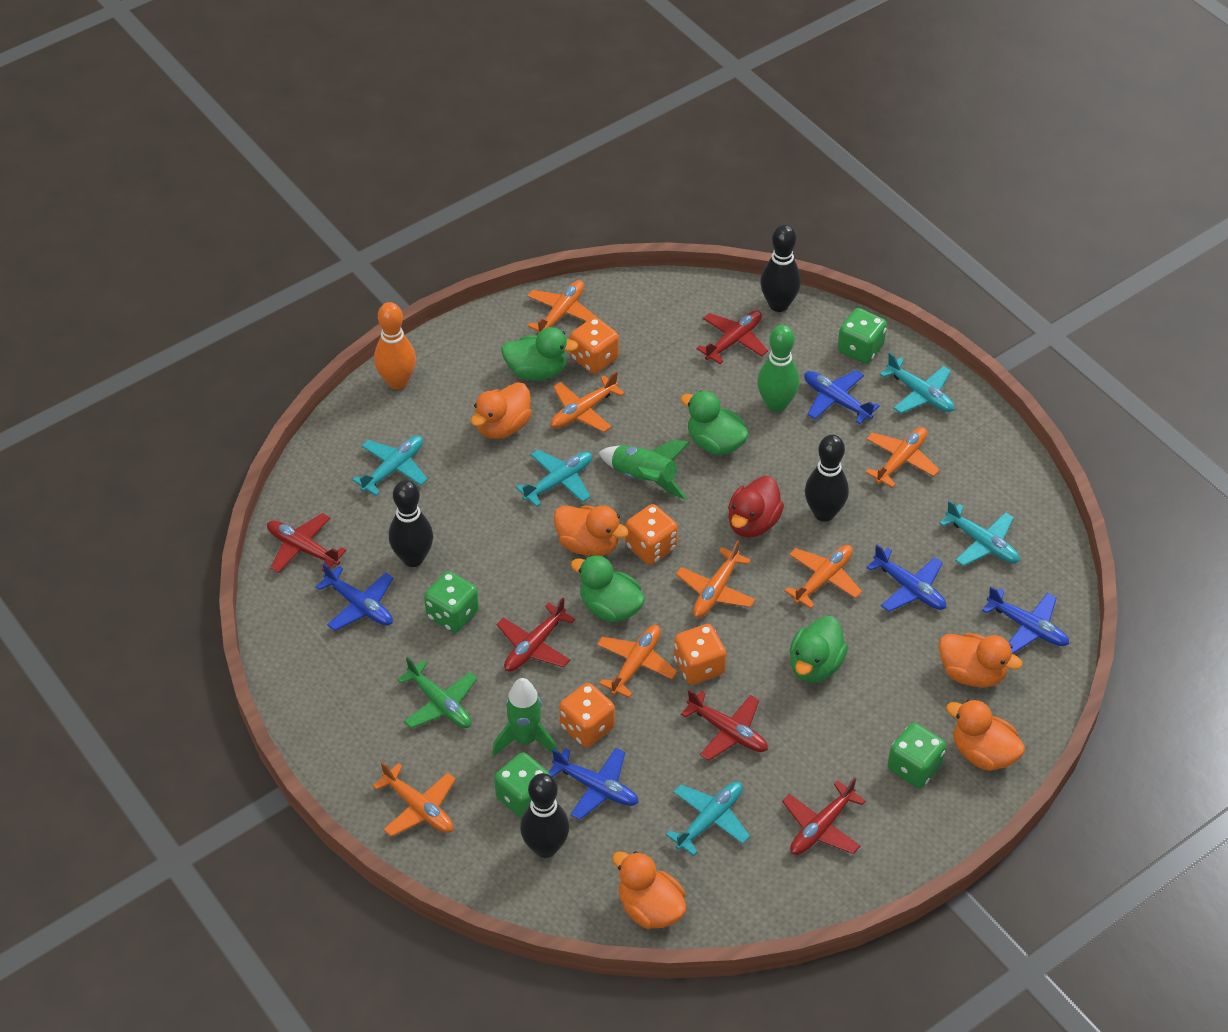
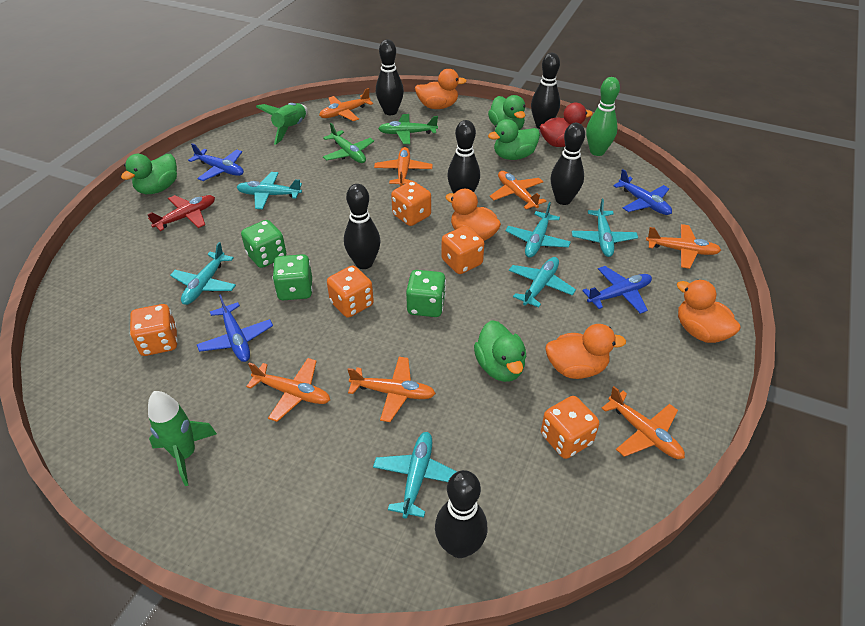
black bowling pin: 4 -> 6
blue plane: 5 -> 4
green dice: 4 -> 3
green plane: 1 -> 2
orange bowling pin: 1 -> 0
orange dice: 4 -> 5
orange duck: 5 -> 4
red plane: 5 -> 1
turquoise plane: 5 -> 6

